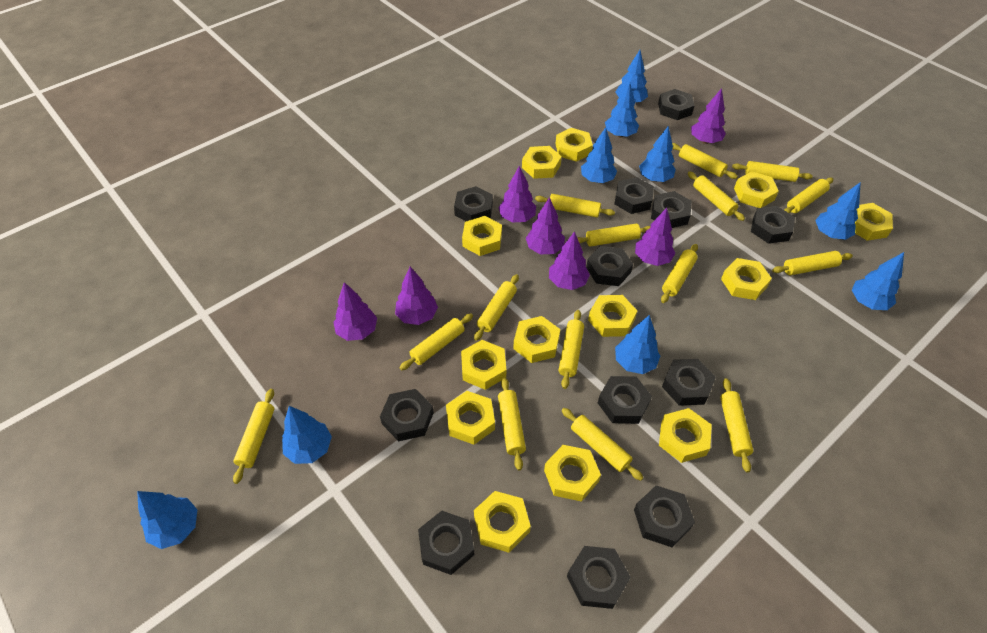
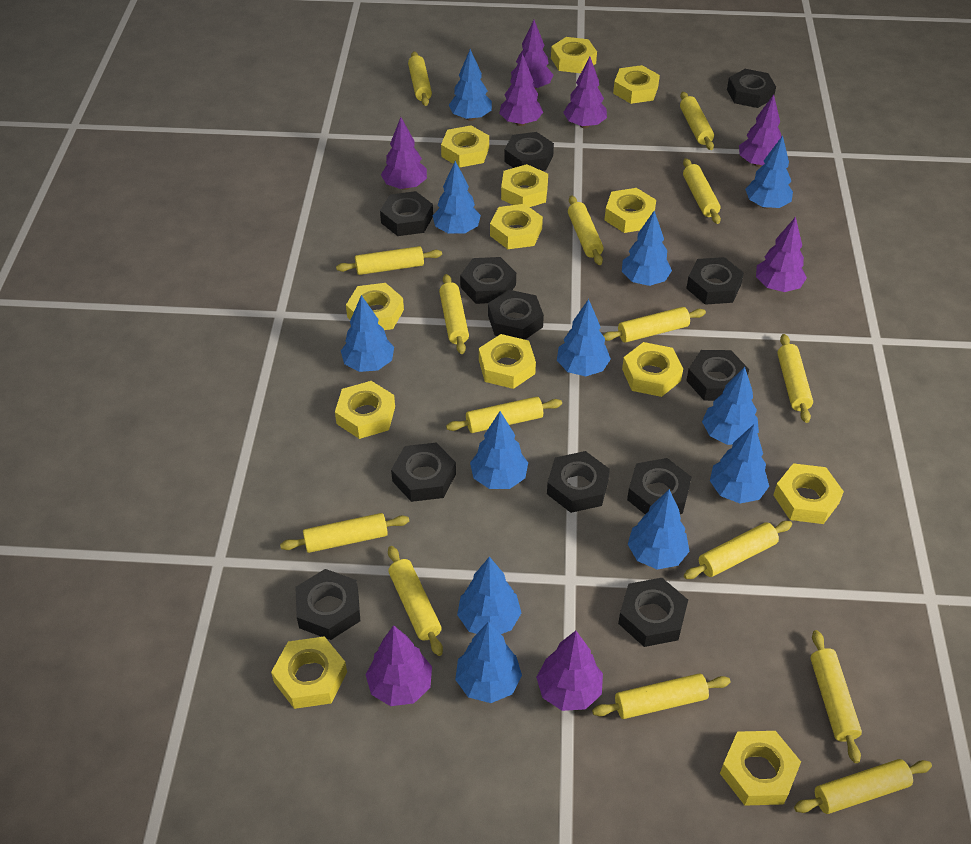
blue tree: 9 -> 12
purple tree: 7 -> 8

